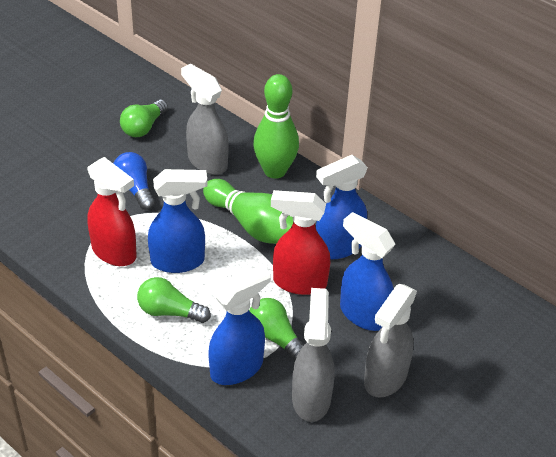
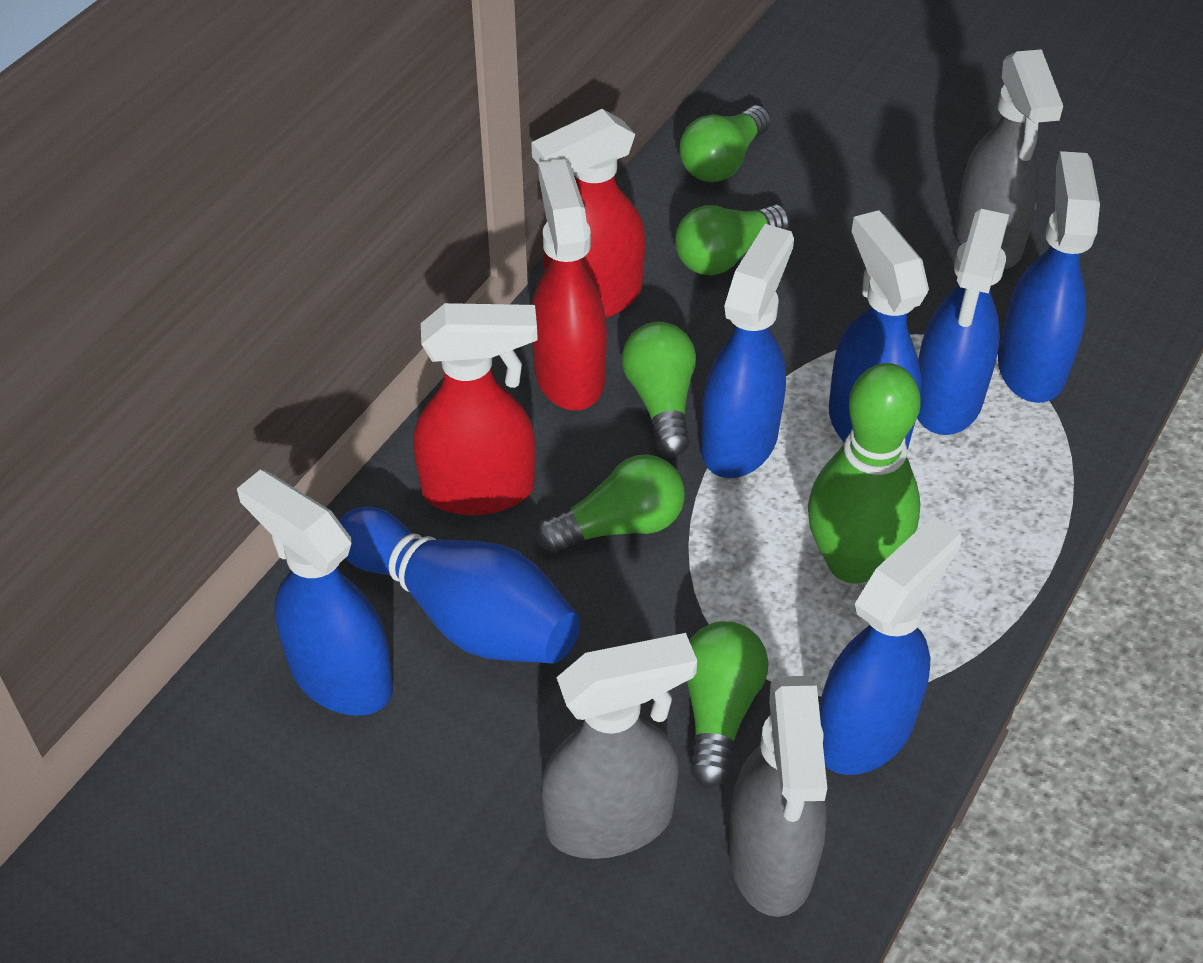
blue bowling pin: 0 -> 1
blue light bulb: 1 -> 0
blue spray bottle: 4 -> 6
green bowling pin: 2 -> 1
green light bulb: 3 -> 5
red spray bottle: 2 -> 3

